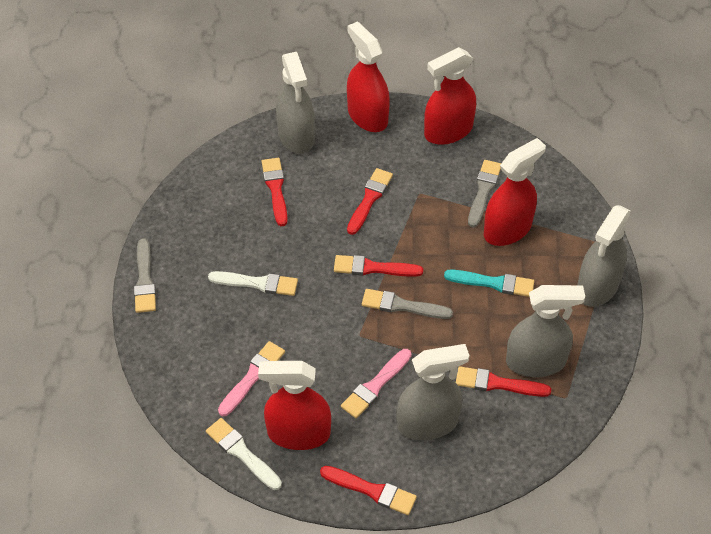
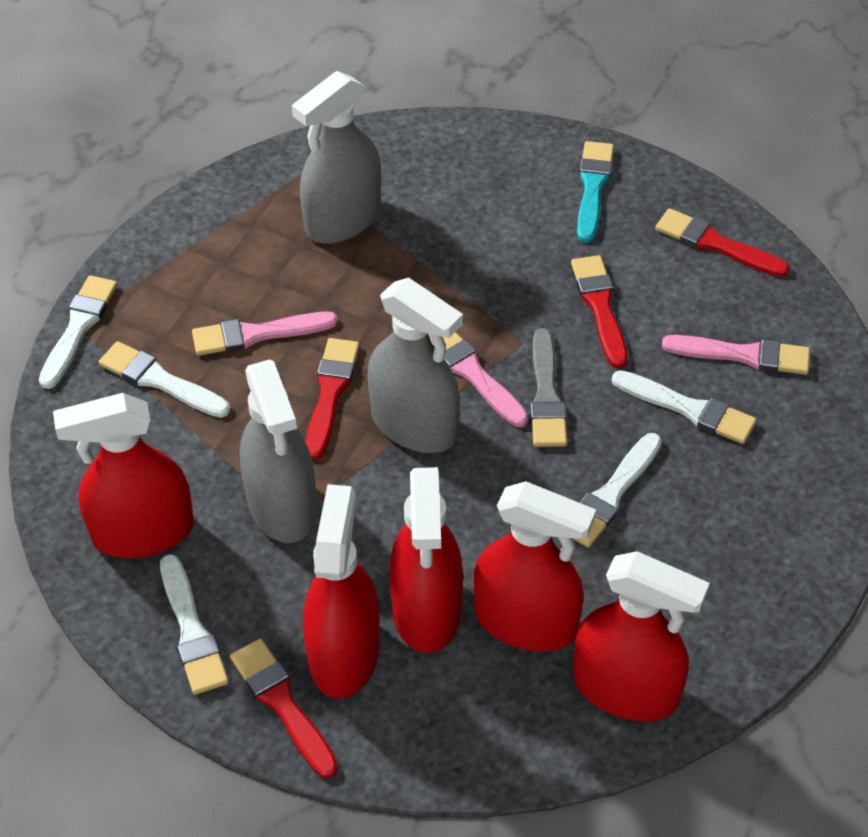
grey brush: 3 -> 1
grey spray bottle: 4 -> 3
pink brush: 2 -> 3
red brush: 5 -> 4
red spray bottle: 4 -> 5
white brush: 2 -> 5

